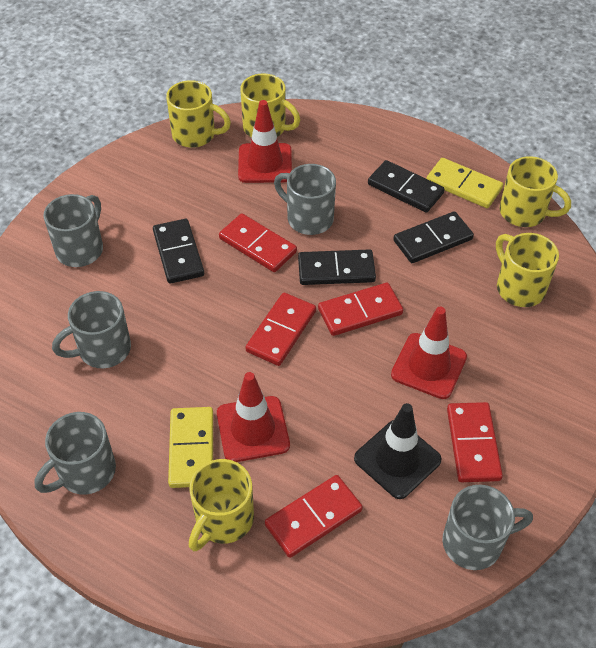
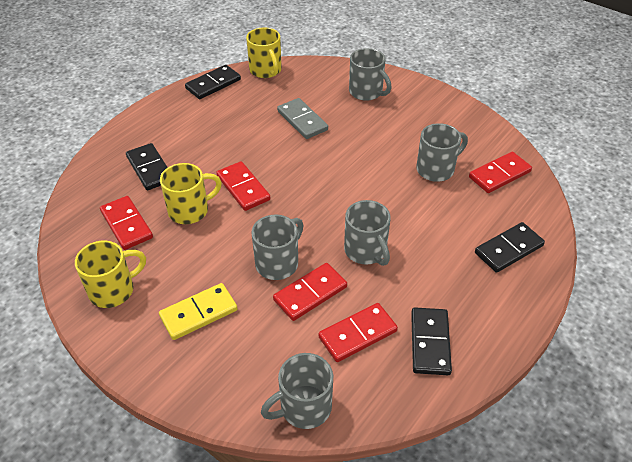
black traffic cone: 1 -> 0
grey domino: 0 -> 1
red traffic cone: 3 -> 0
yellow domino: 2 -> 1
yellow mug: 5 -> 3

